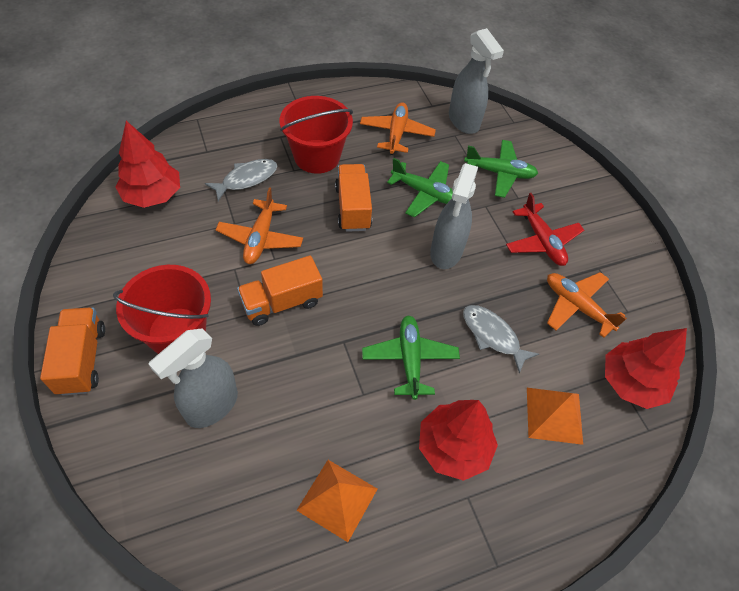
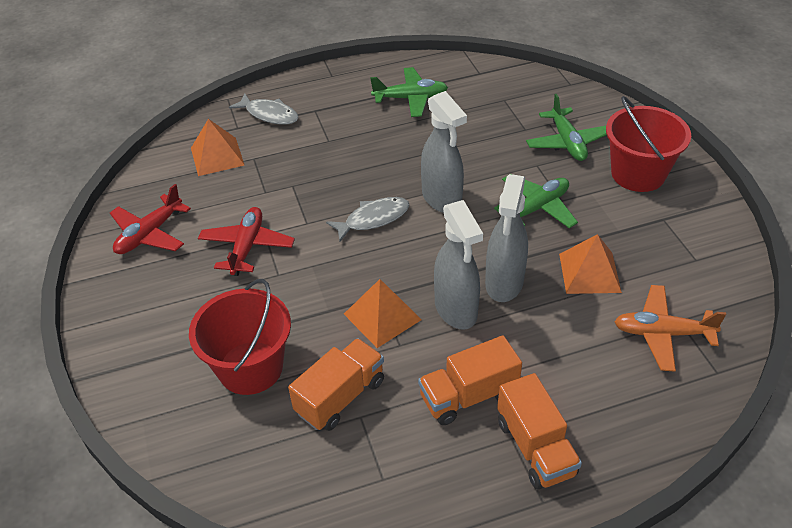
orange plane: 3 -> 1
orange pyramid: 2 -> 3
red plane: 1 -> 2
red tree: 3 -> 0

